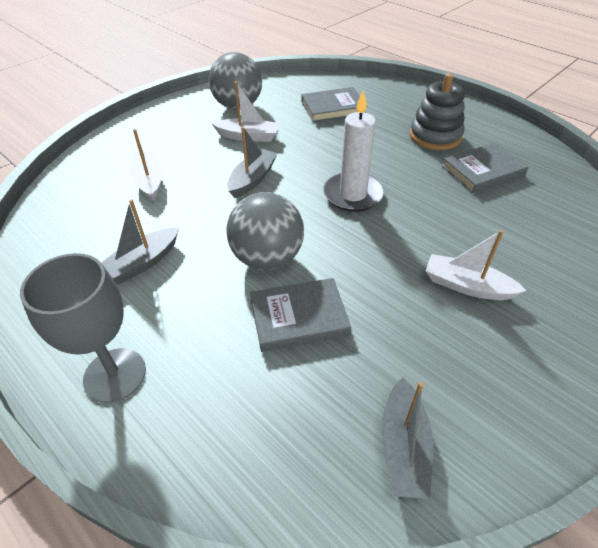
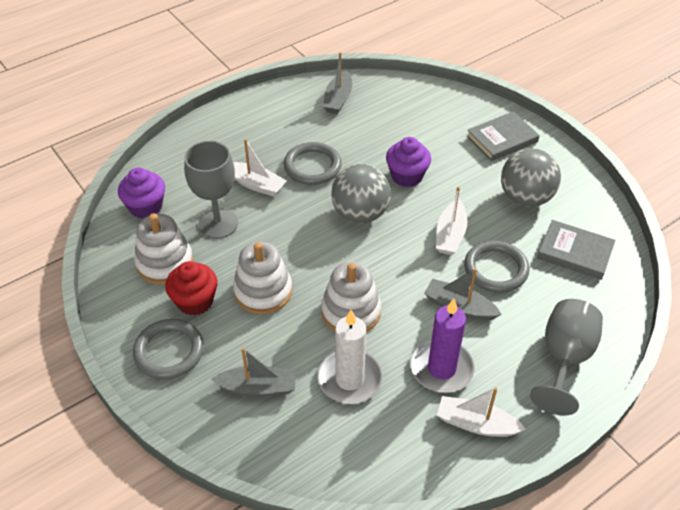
grey book: 3 -> 2
grey goblet: 1 -> 2
grey ring: 0 -> 3
grey stacking toy: 1 -> 0
purple candle: 0 -> 1
purple cupcake: 0 -> 2
red cupcake: 0 -> 1
white stacking toy: 0 -> 3

